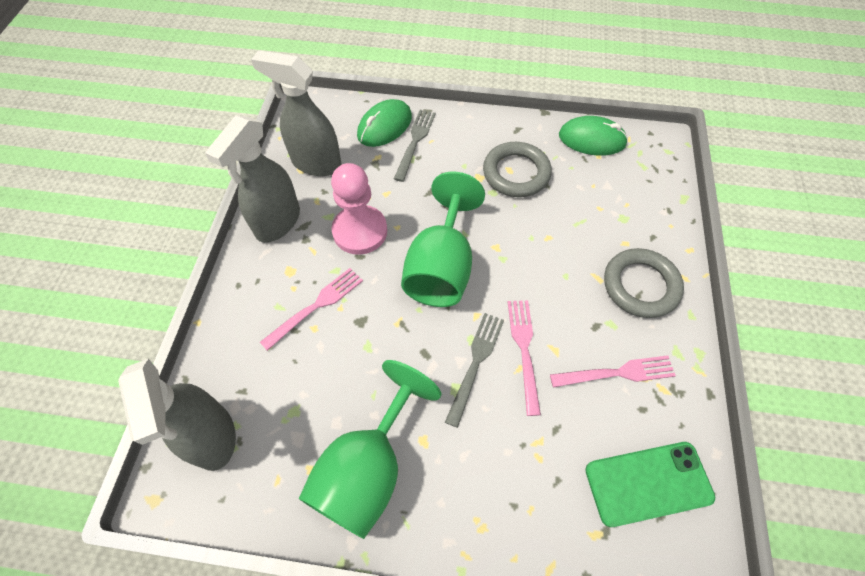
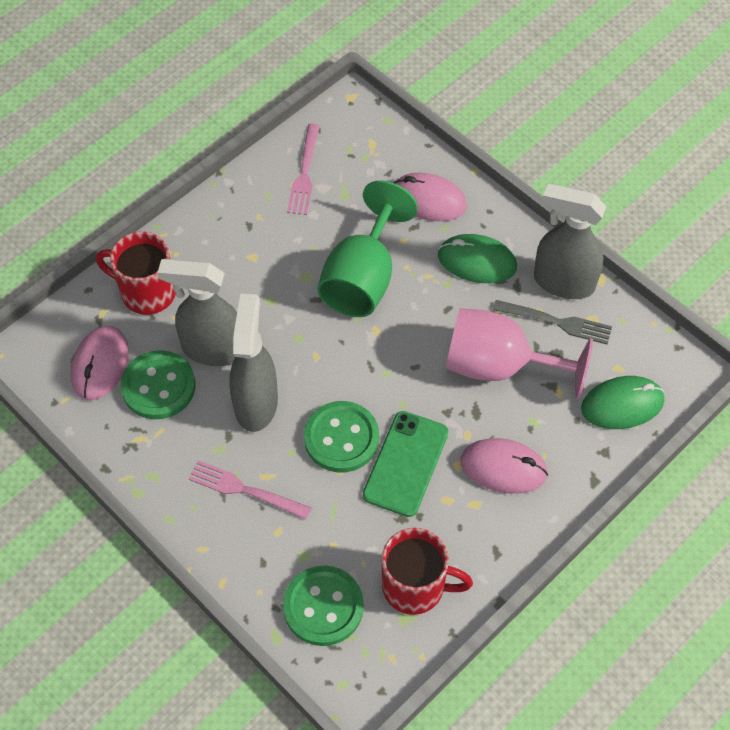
green button: 0 -> 3
green goblet: 2 -> 1
grey fork: 2 -> 1
grey ring: 2 -> 0
pink fork: 3 -> 2
pink goblet: 0 -> 1
pink mouse: 0 -> 3
pink pawn: 1 -> 0
red mug: 0 -> 2

